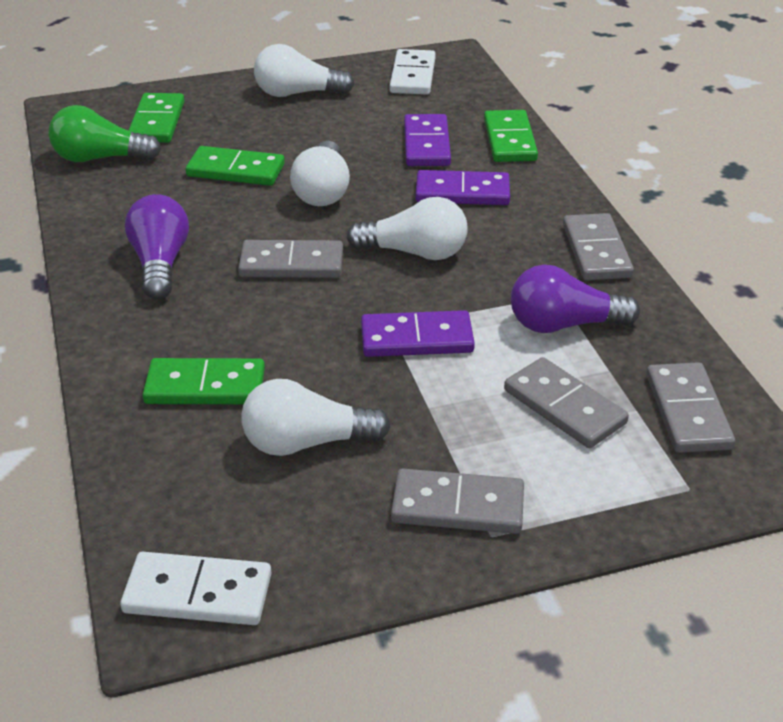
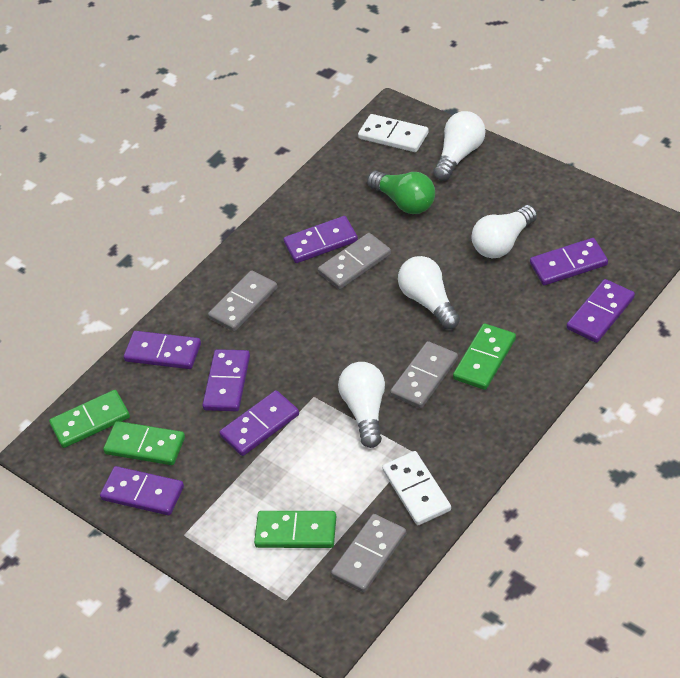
grey domino: 5 -> 4
purple domino: 3 -> 7
purple light bulb: 2 -> 0

